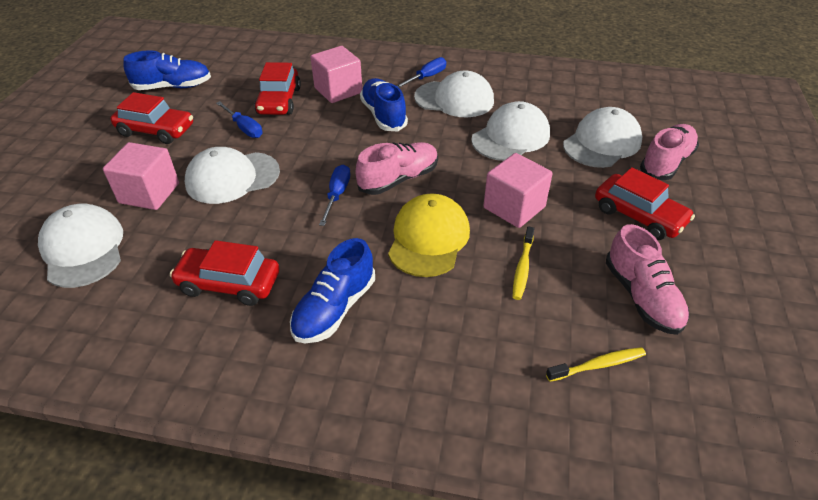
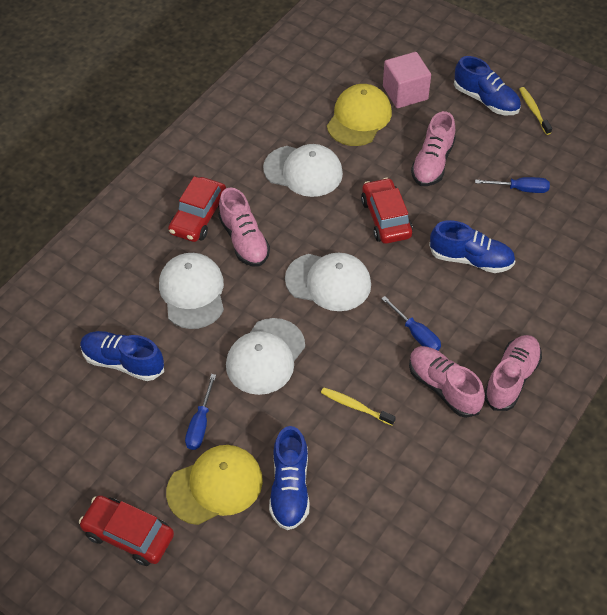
blue shoe: 3 -> 4
pink cube: 3 -> 1
pink shoe: 3 -> 4
red car: 4 -> 3
white cap: 5 -> 4
yellow cap: 1 -> 2

